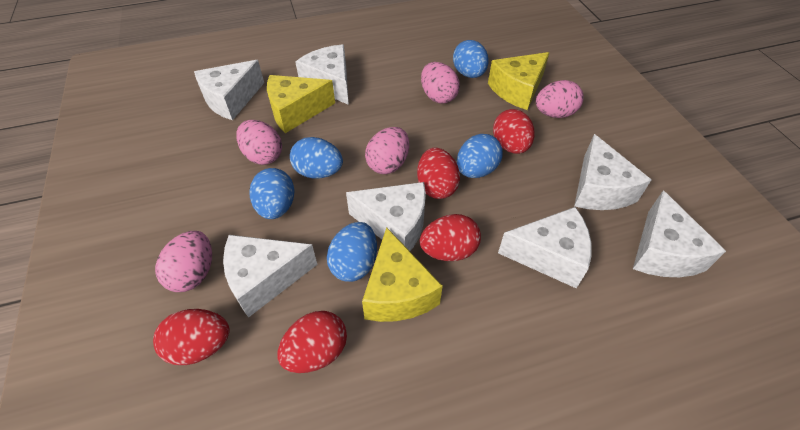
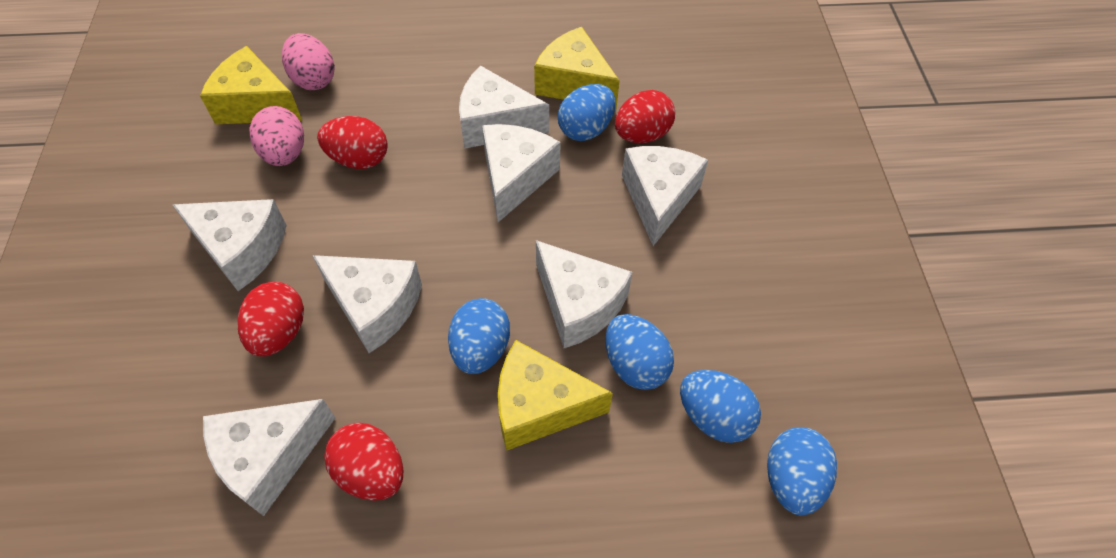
pink egg: 5 -> 2
red egg: 5 -> 4

